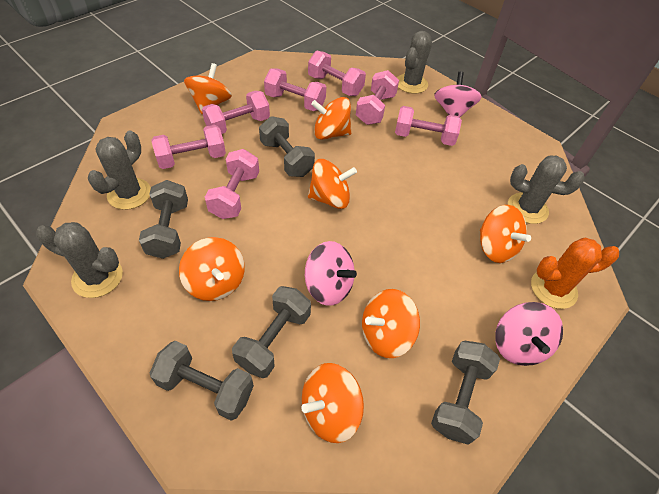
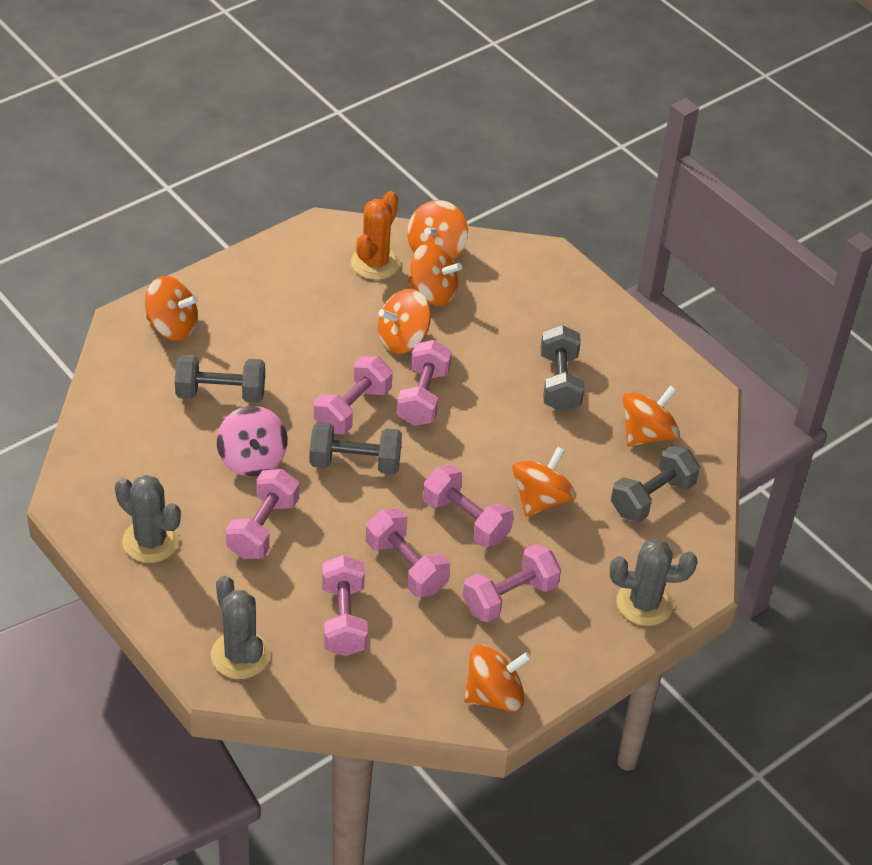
grey cactus: 4 -> 3
grey dumbbell: 5 -> 4
pink spinning top: 3 -> 1

